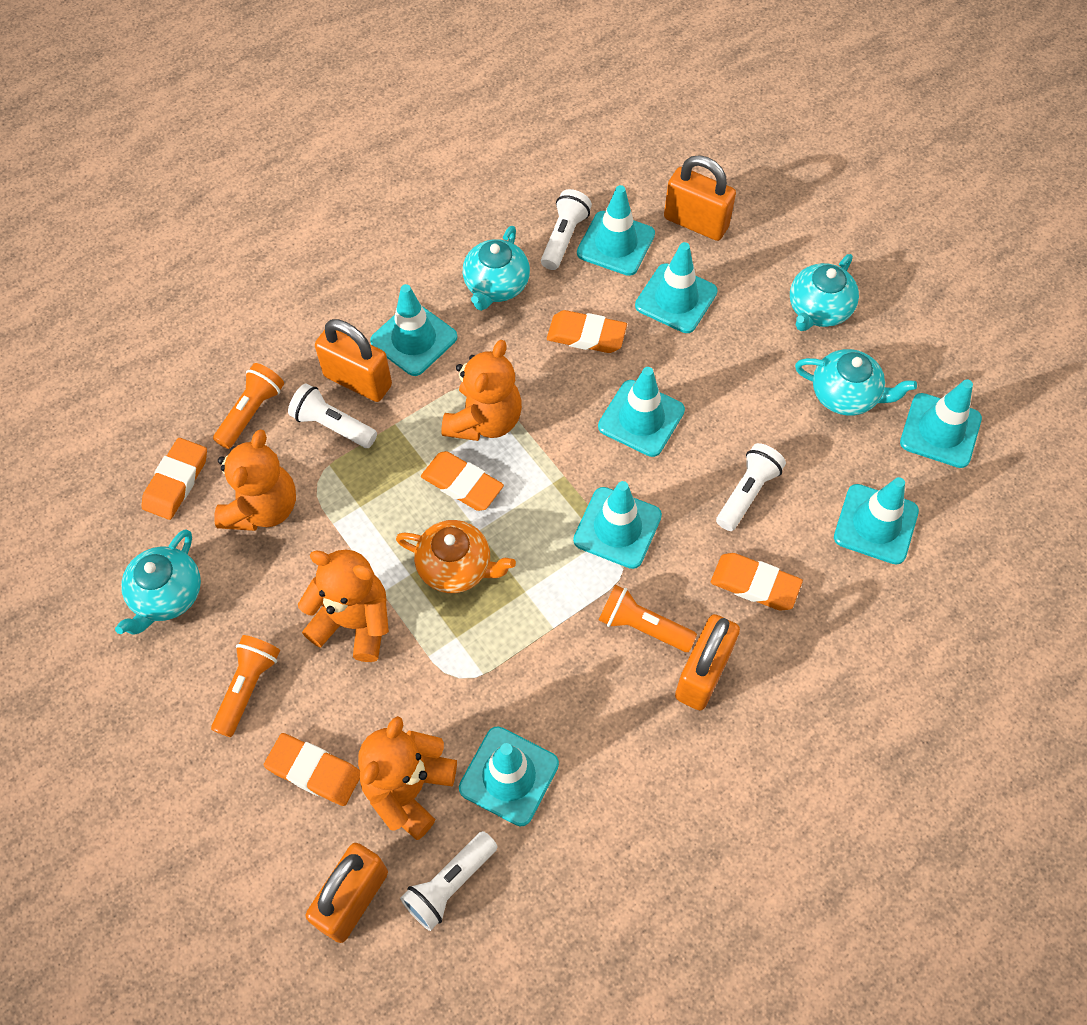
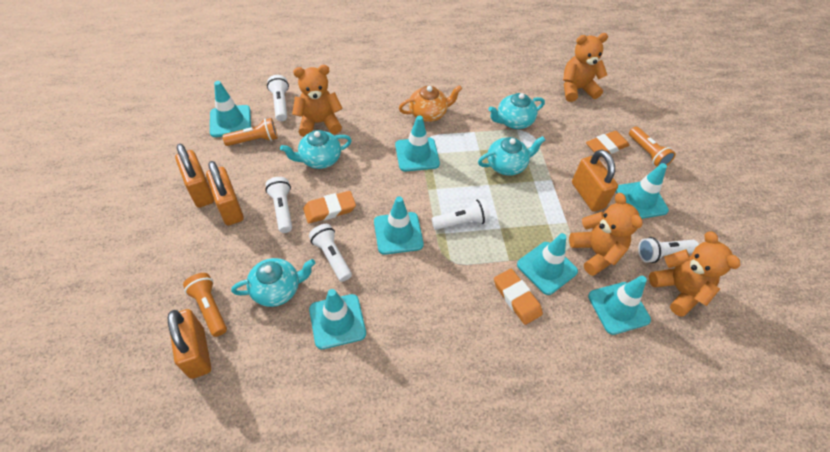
orange eraser: 5 -> 3
turquoise traffic cone: 8 -> 7
white flashlight: 4 -> 5

